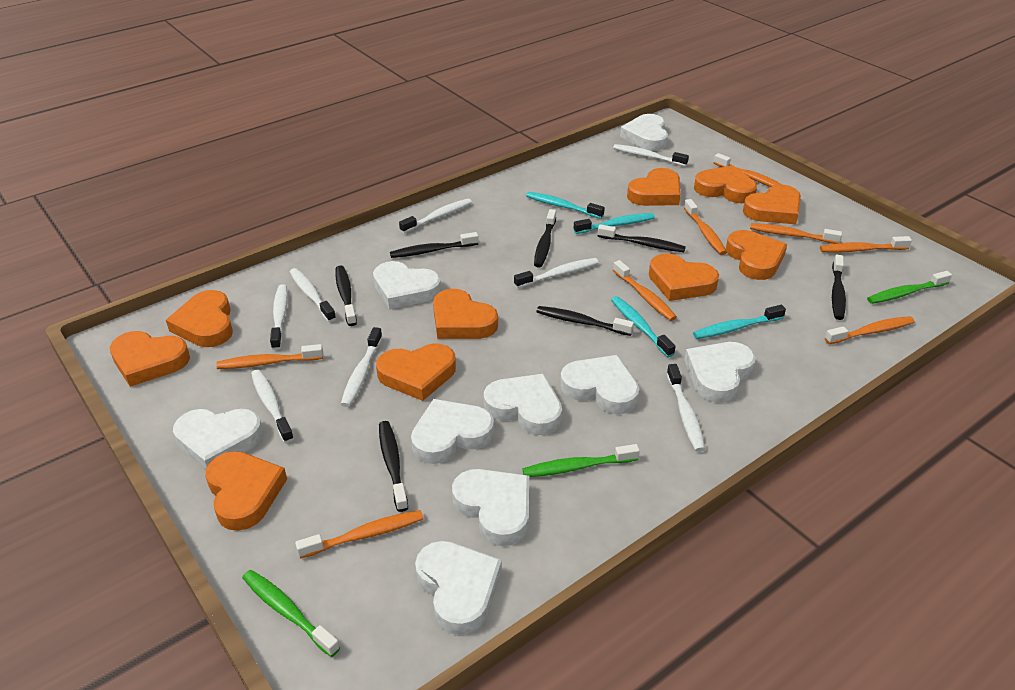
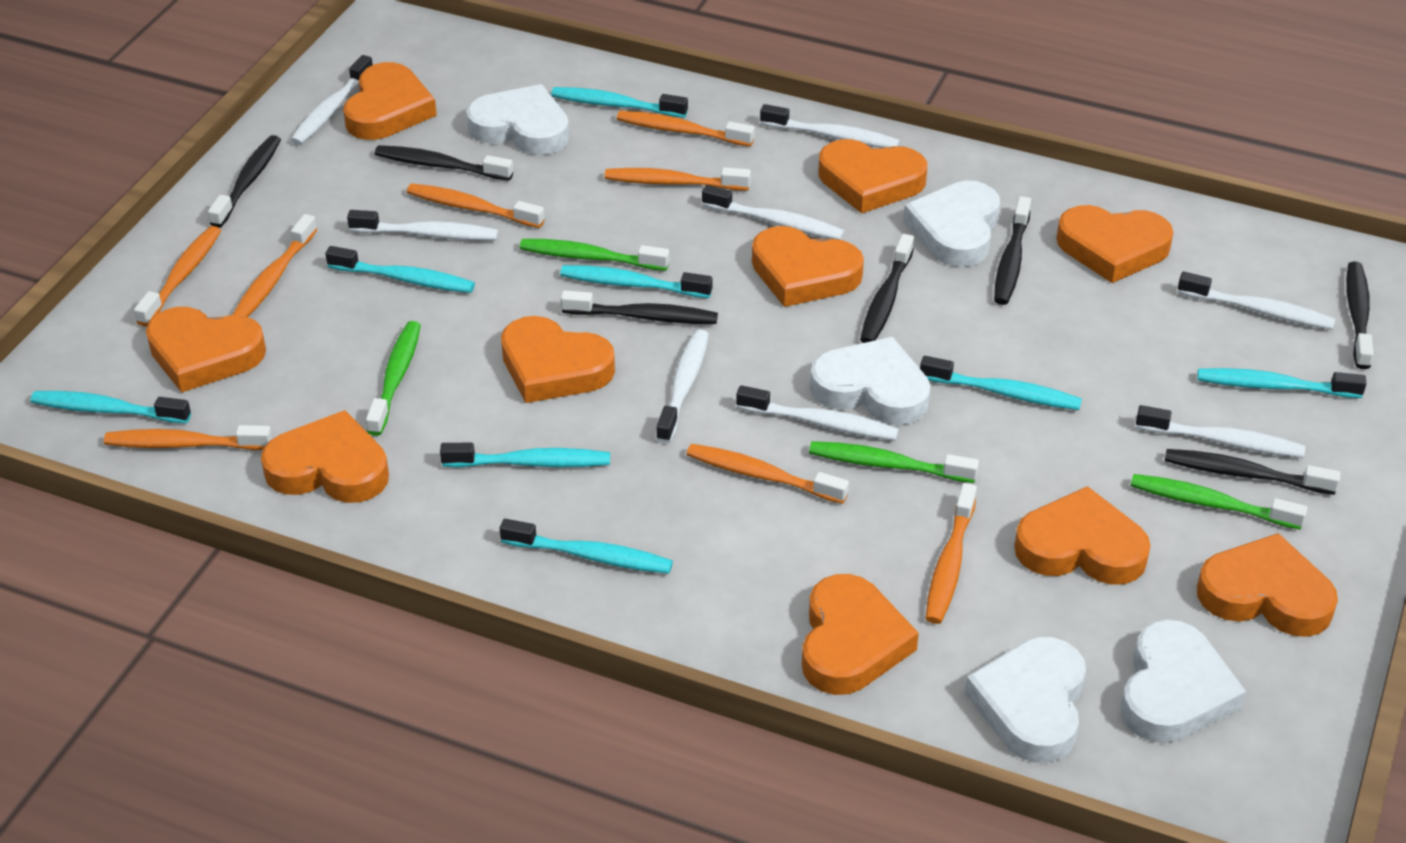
green toothbrush: 3 -> 4
turquoise toothbrush: 4 -> 8
white heart: 9 -> 5

